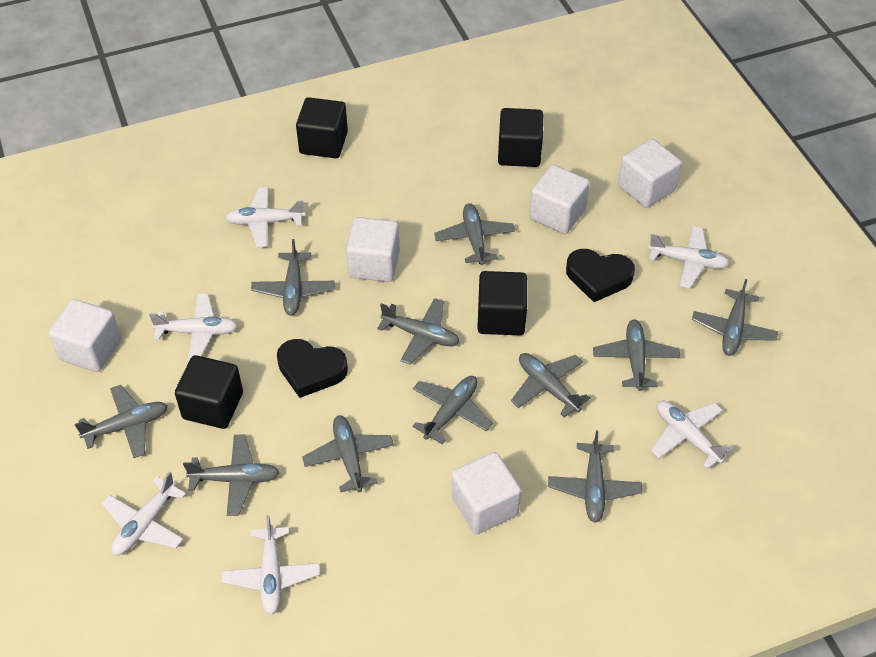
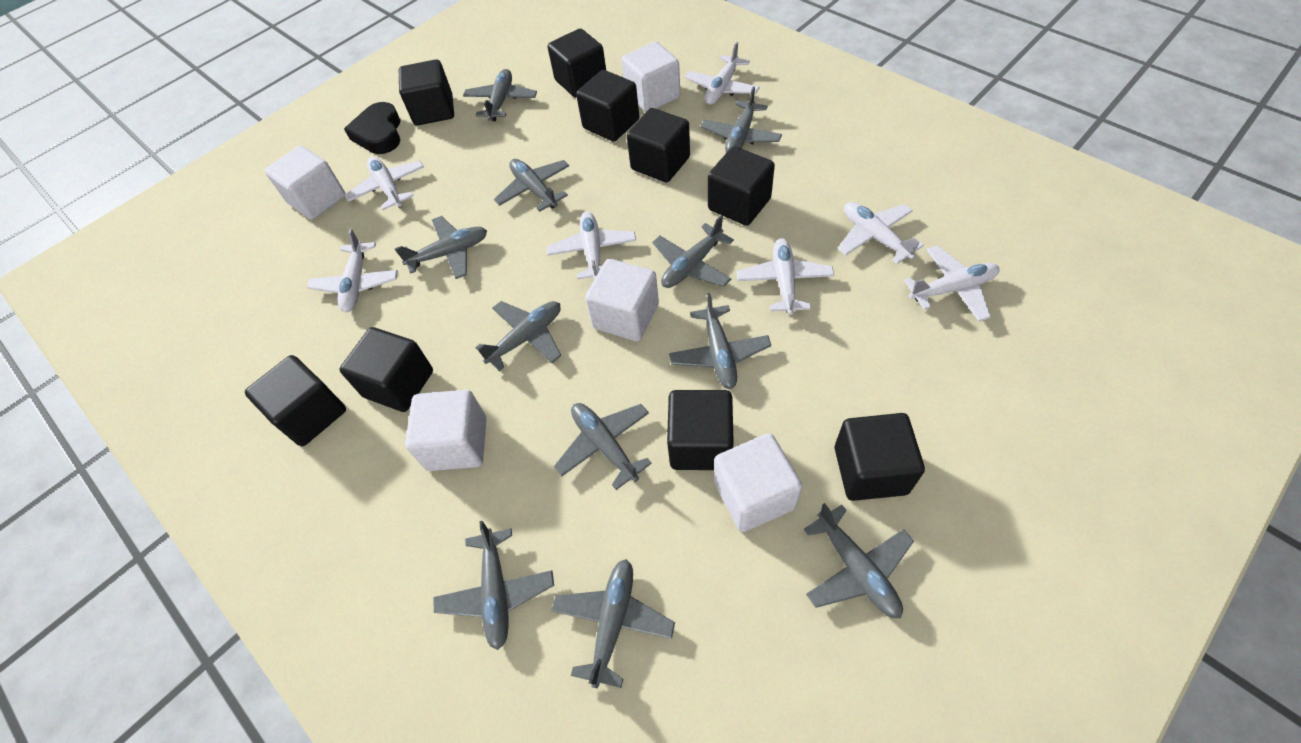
black cube: 4 -> 9
black heart: 2 -> 1
white plane: 6 -> 7

